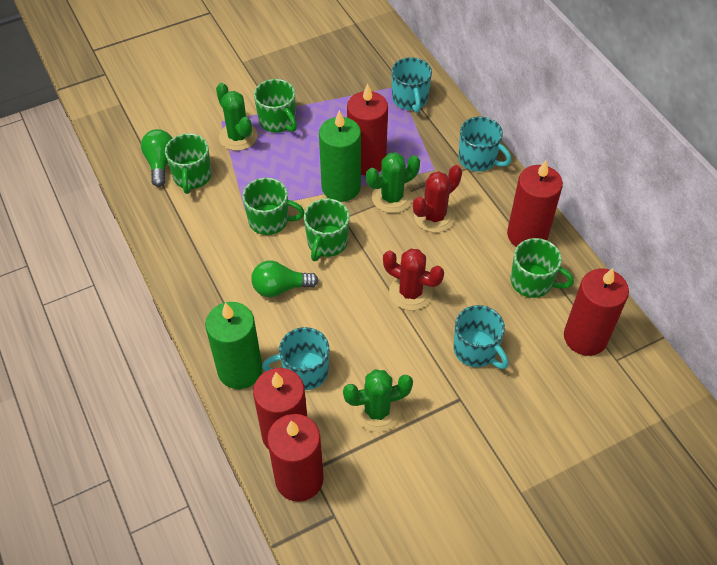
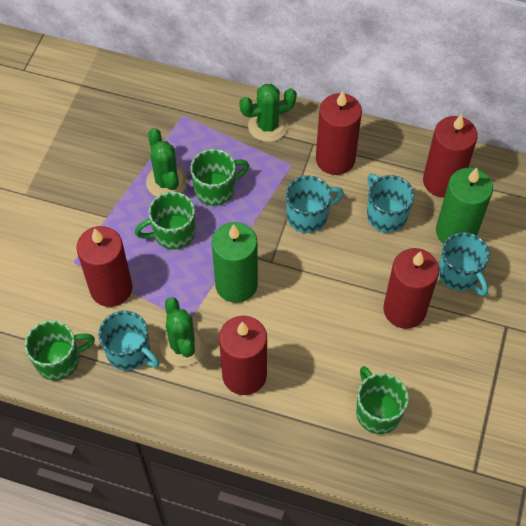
green light bulb: 2 -> 0
green mug: 5 -> 4
red cactus: 2 -> 0

